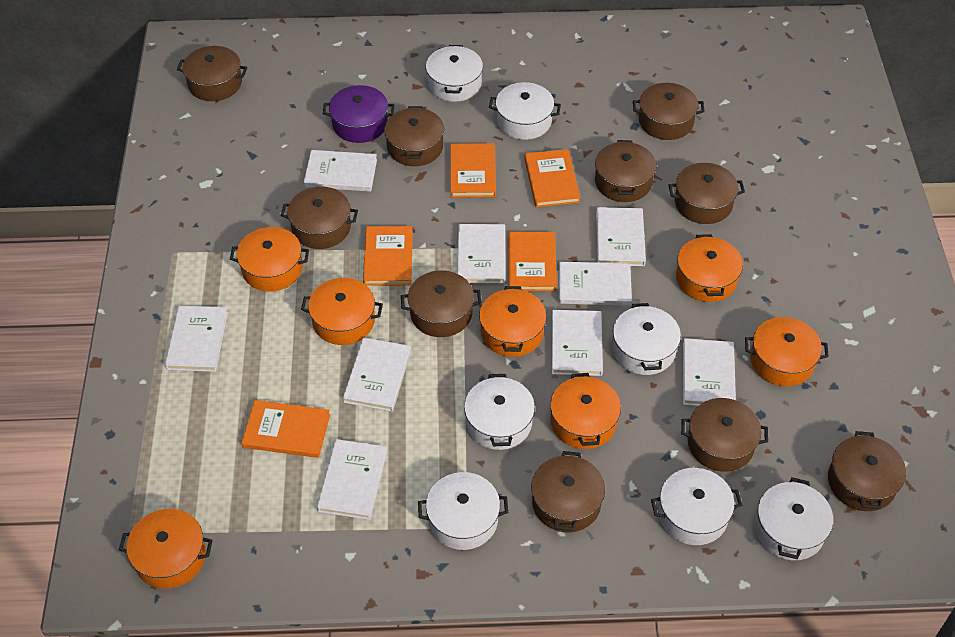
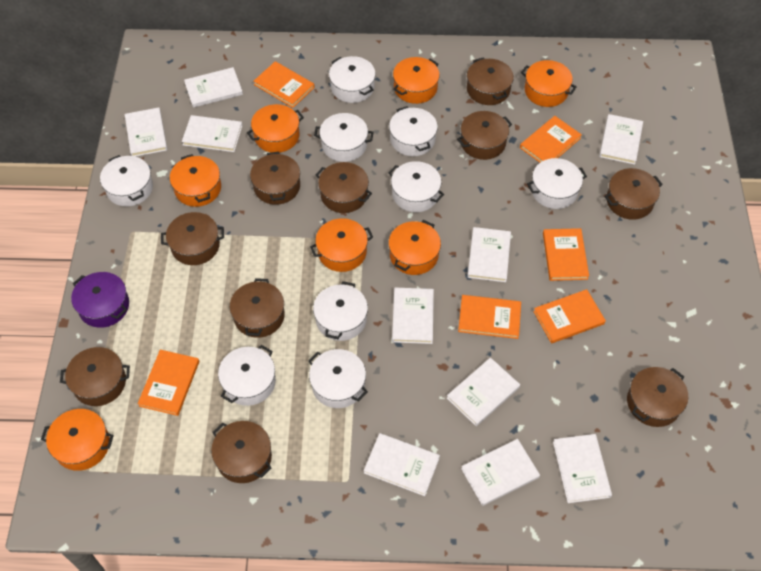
orange book: 5 -> 6
white book: 9 -> 10
white pot: 7 -> 9

